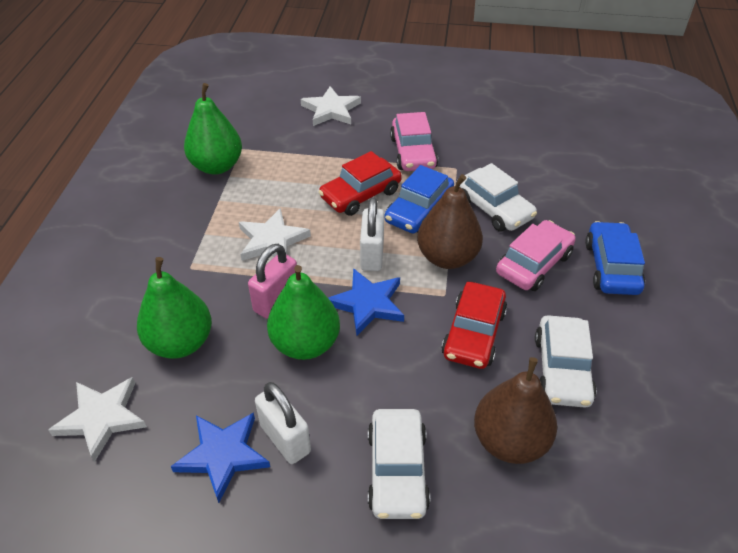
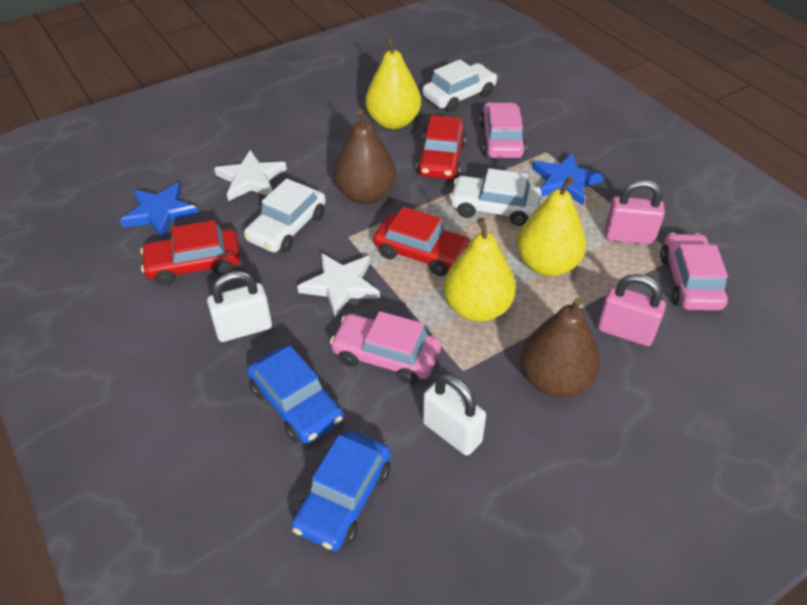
green pear: 3 -> 0
pink car: 2 -> 3
pink padlock: 1 -> 2
red car: 2 -> 3
white star: 3 -> 2
yellow pear: 0 -> 3

